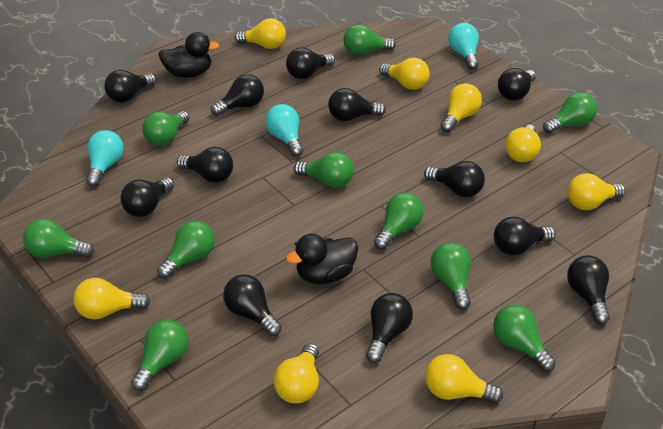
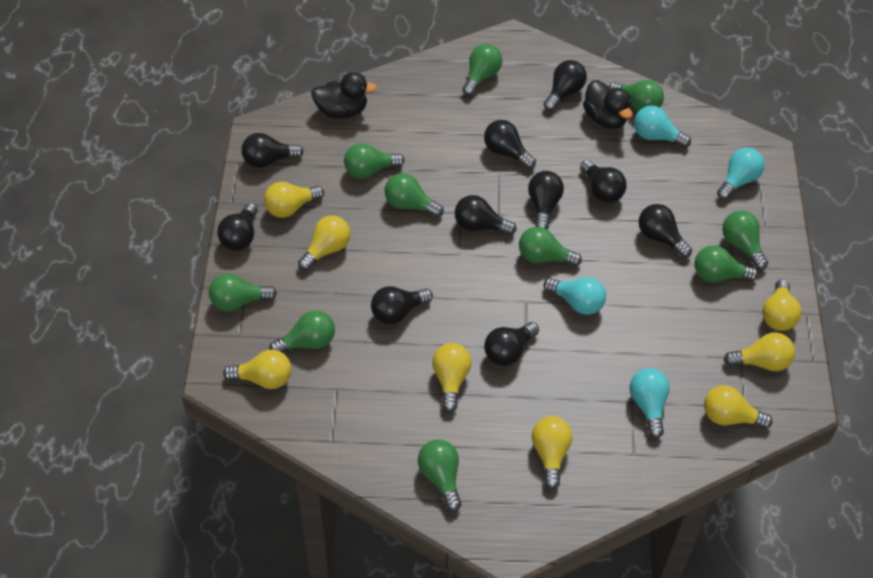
black light bulb: 12 -> 10
turquoise light bulb: 3 -> 4

